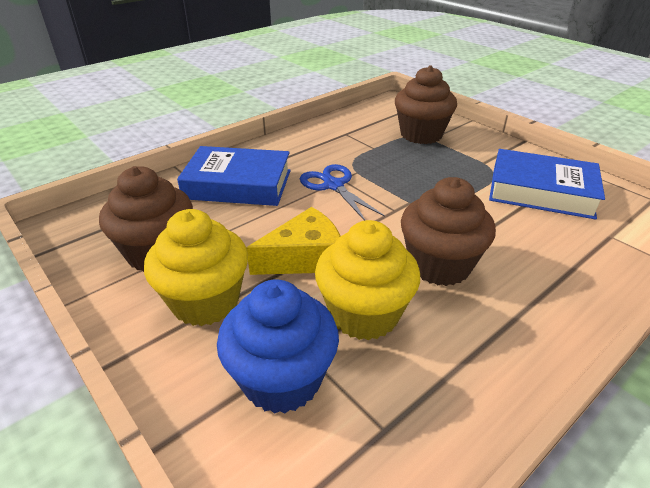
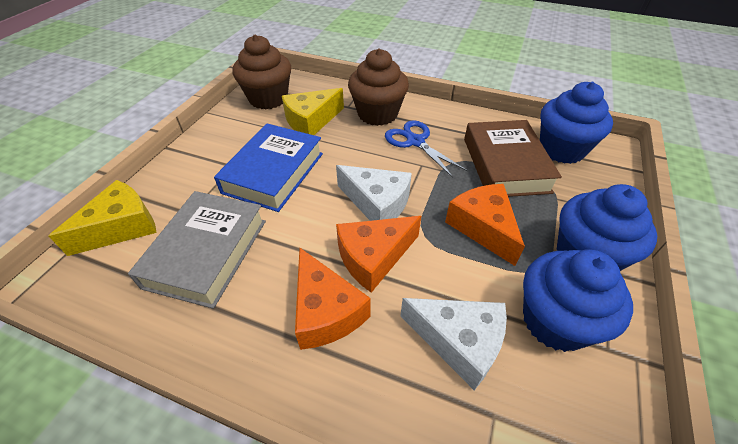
blue book: 2 -> 1
blue cupcake: 1 -> 3
brown book: 0 -> 1
brown cupcake: 3 -> 2
grey book: 0 -> 1
orange cheese: 0 -> 3
white cheese: 0 -> 2
yellow cheese: 1 -> 2
yellow cupcake: 2 -> 0

